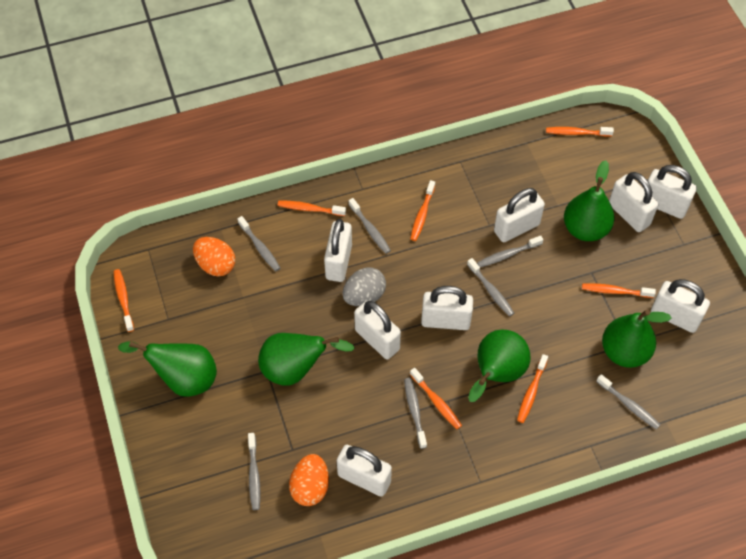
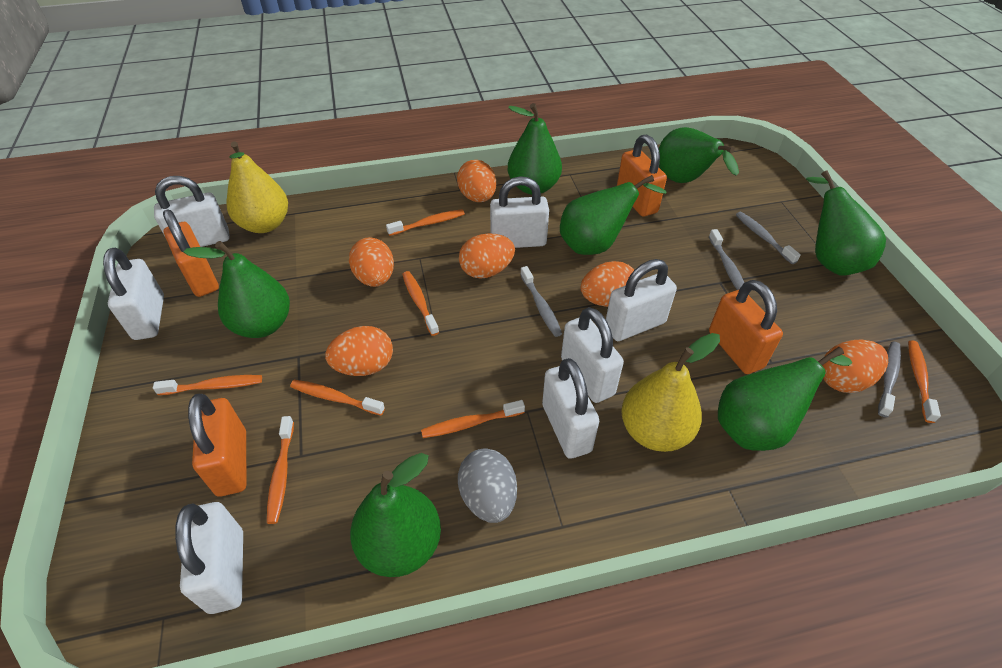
green pear: 5 -> 7
grey toothbrush: 7 -> 4
orange egg: 2 -> 6
orange padlock: 0 -> 4
white padlock: 8 -> 7
yellow pear: 0 -> 2

